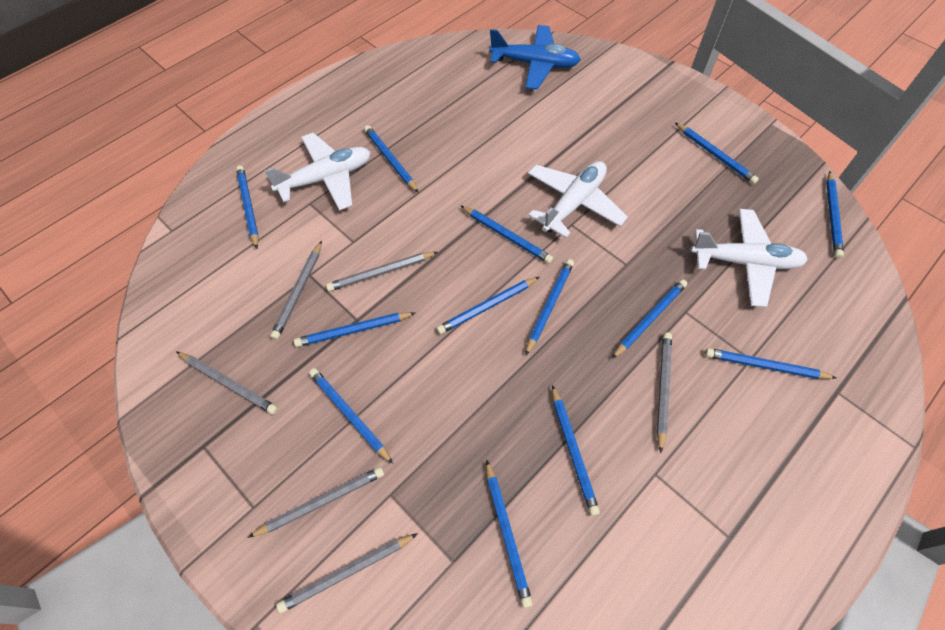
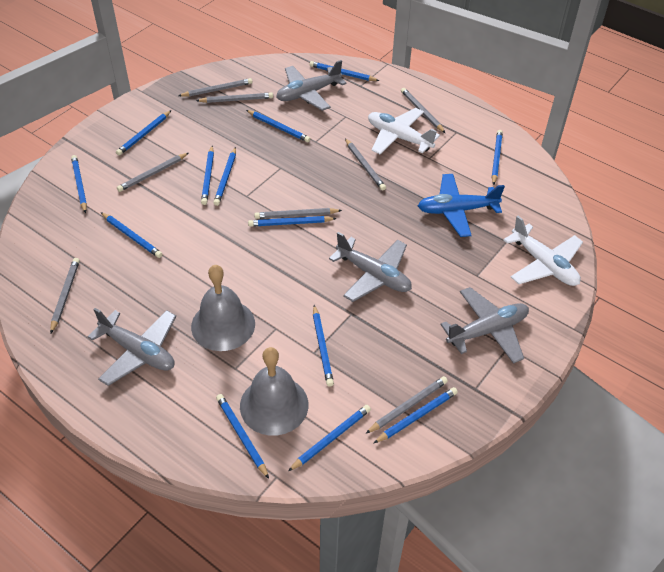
grey bell: 0 -> 2
grey pencil: 6 -> 8
grey plane: 0 -> 4
white plane: 3 -> 2

